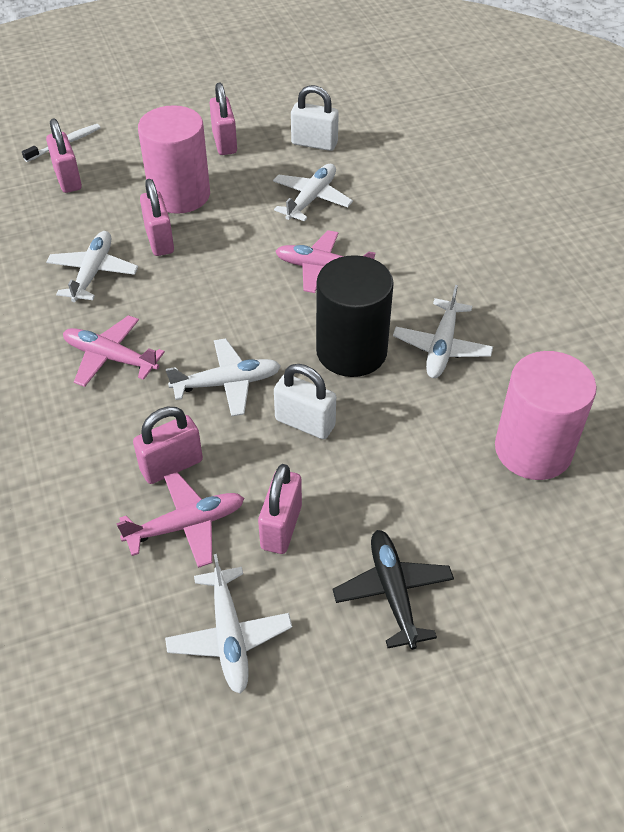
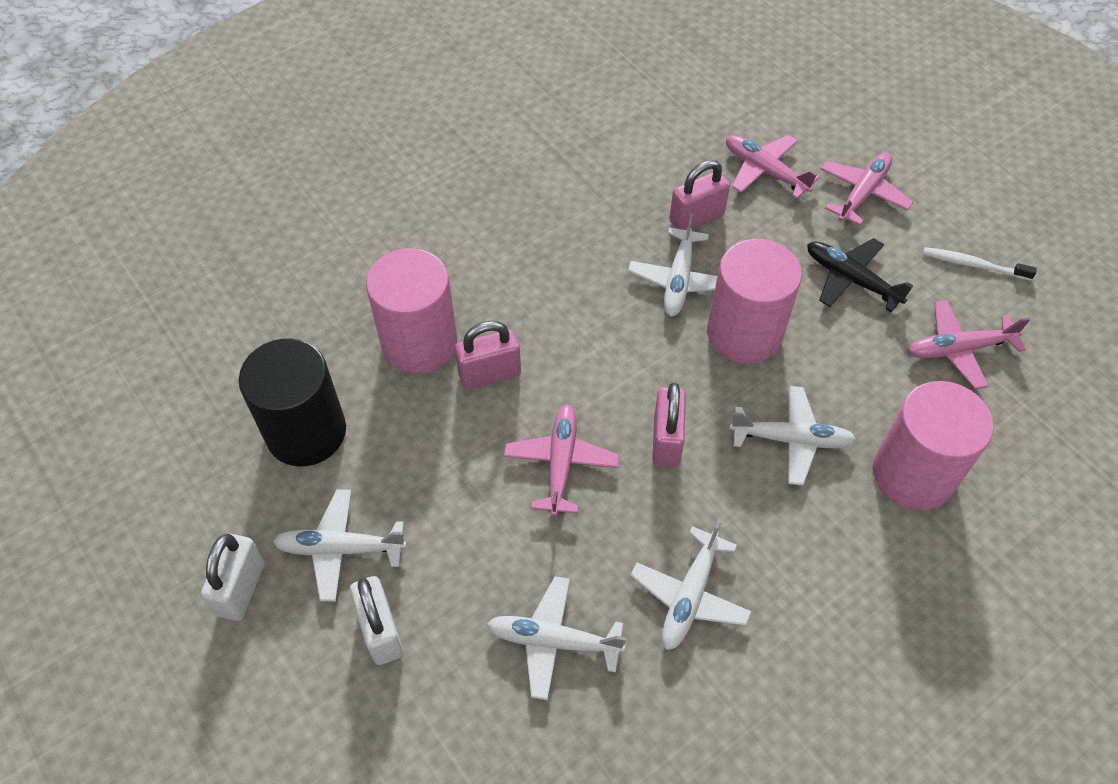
pink cylinder: 2 -> 3
pink padlock: 5 -> 3
pink plane: 3 -> 4

